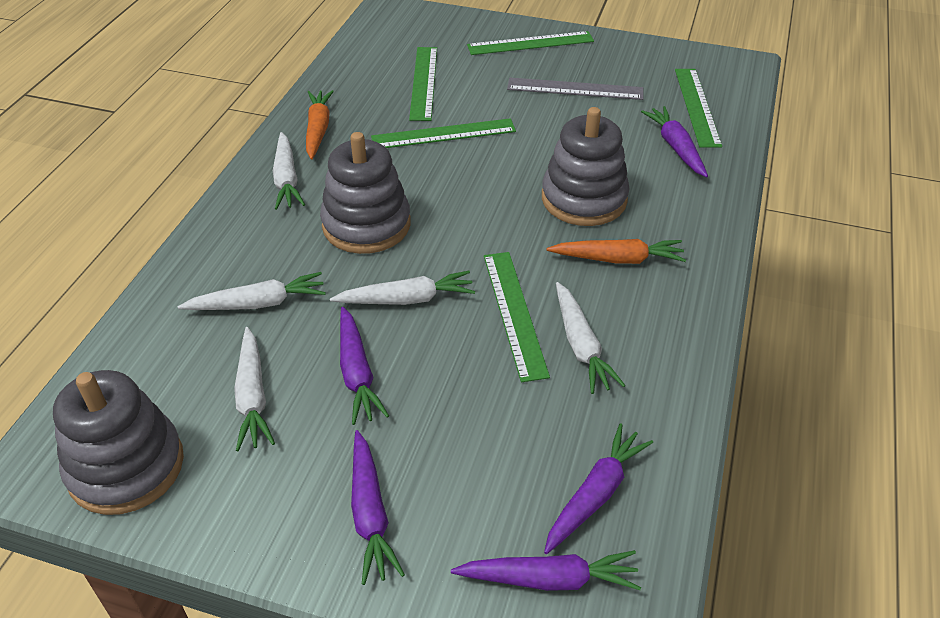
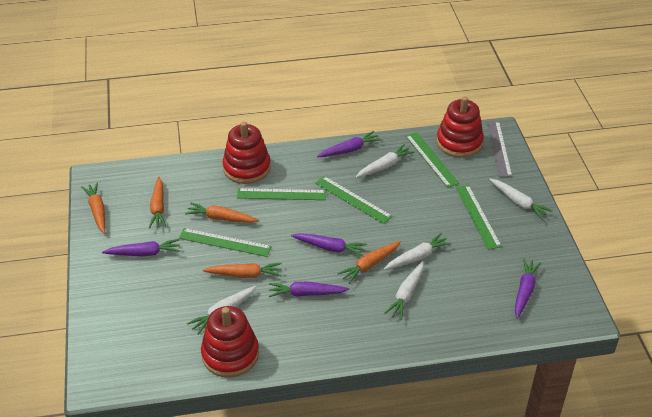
grey stacking toy: 3 -> 0
orange carrot: 2 -> 5
red stacking toy: 0 -> 3

